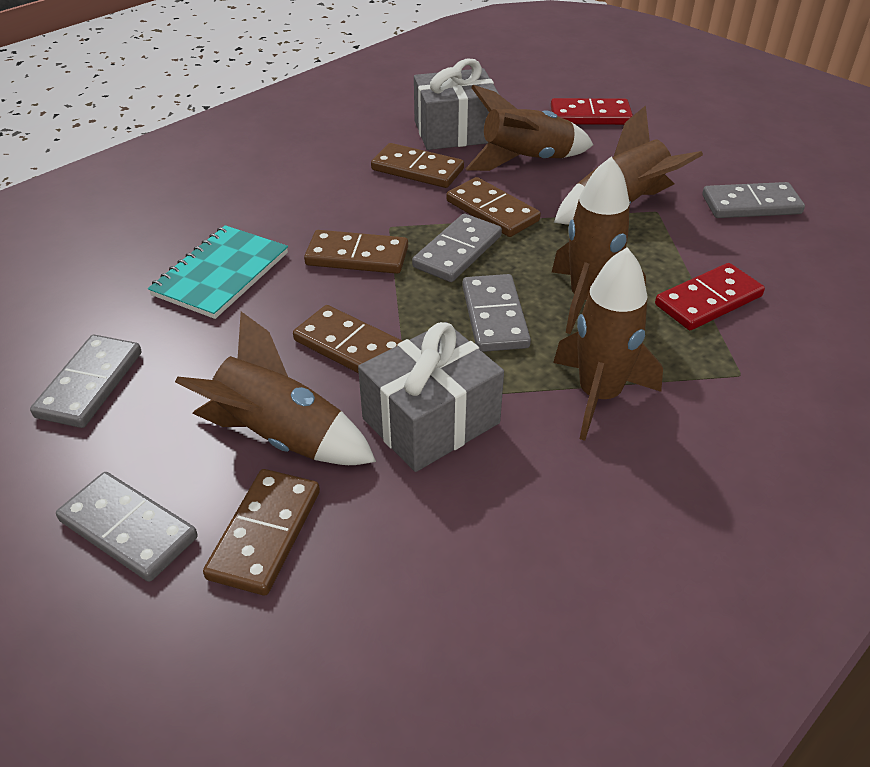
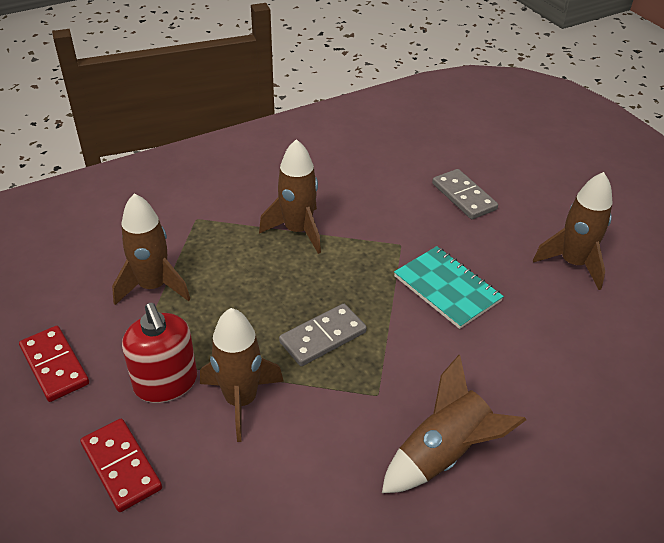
brown domino: 5 -> 0
grey domino: 5 -> 2
grey gift: 2 -> 0
red soap dispenser: 0 -> 1

